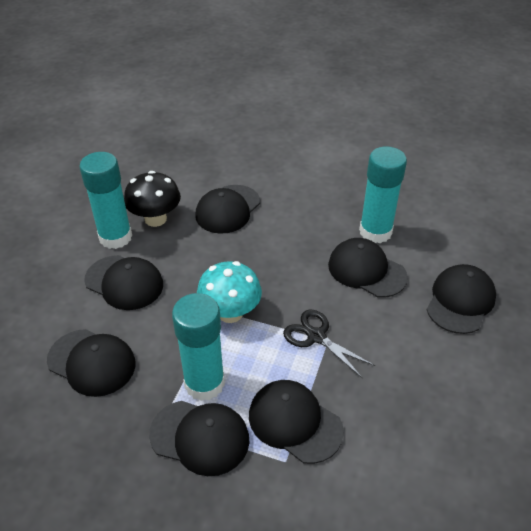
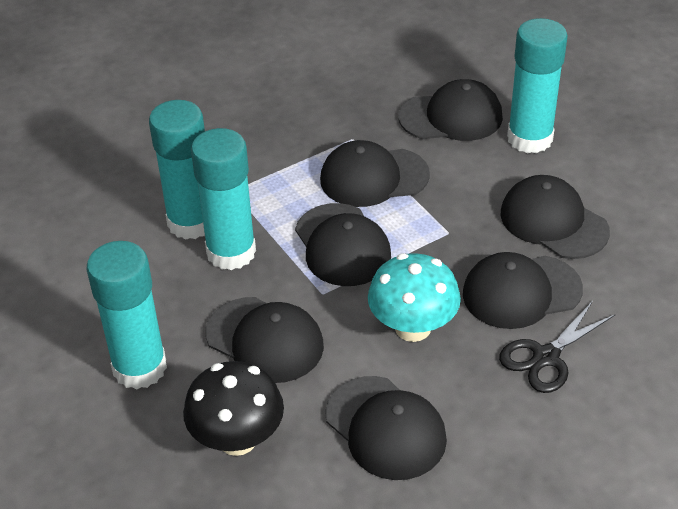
turquoise glue stick: 3 -> 4

